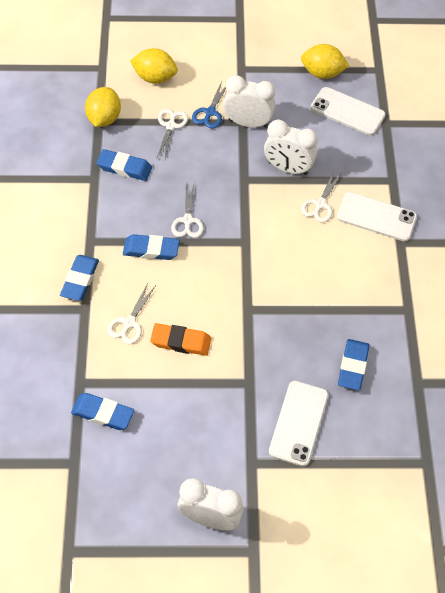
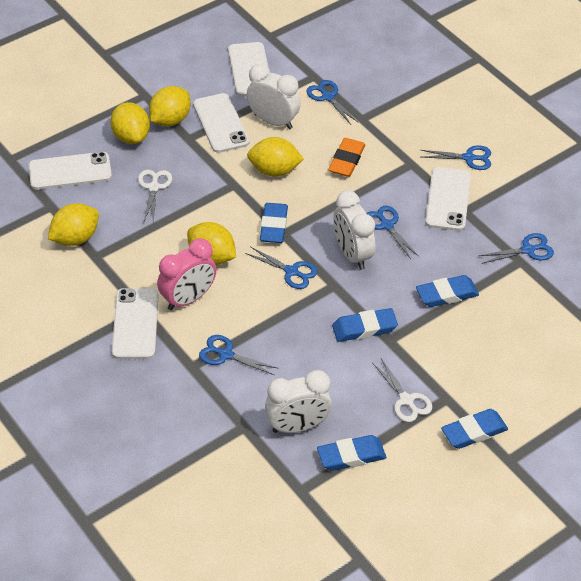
blue scissors: 1 -> 6
pink clock: 0 -> 1
white phone: 3 -> 5
white scissors: 4 -> 2
yellow lemon: 3 -> 5

